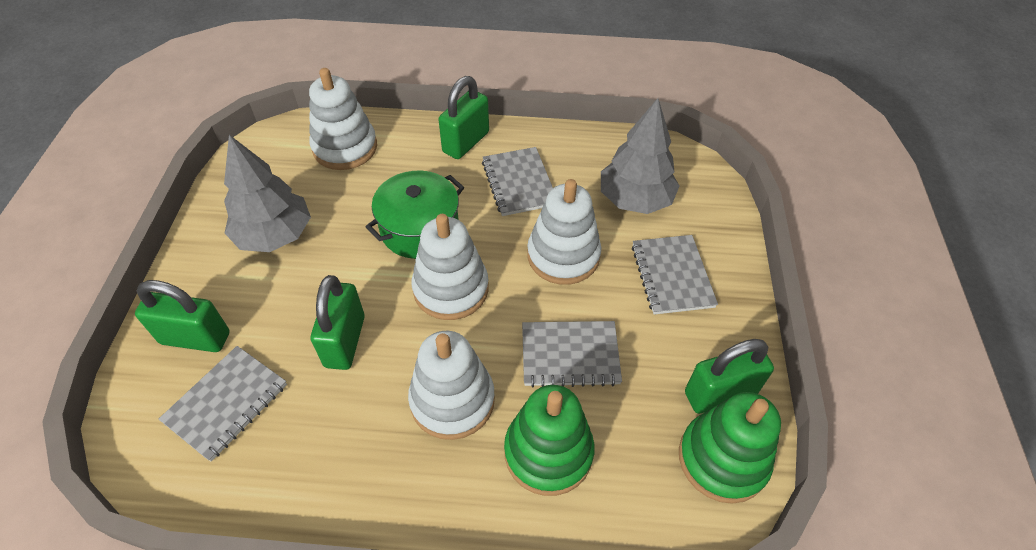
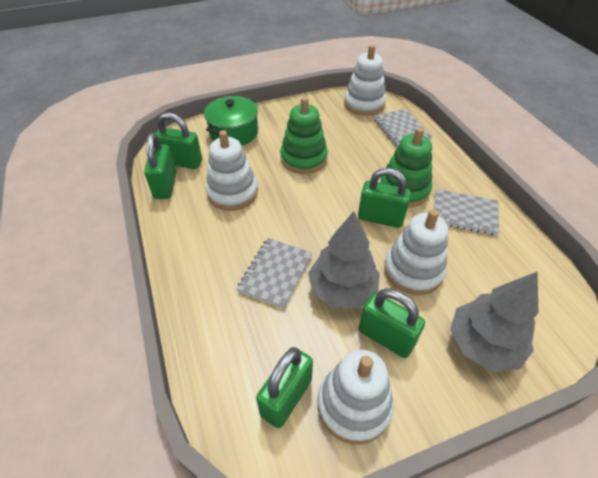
green padlock: 4 -> 5
grey notebook: 4 -> 3

